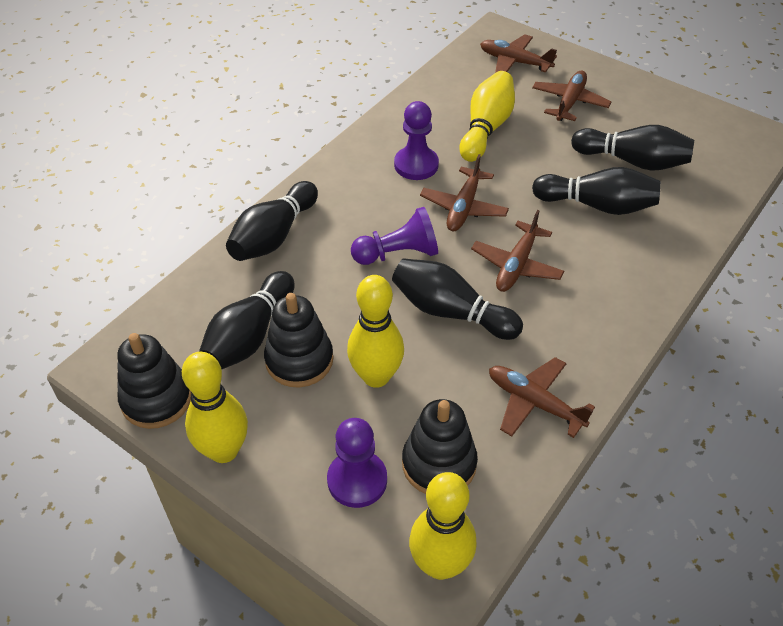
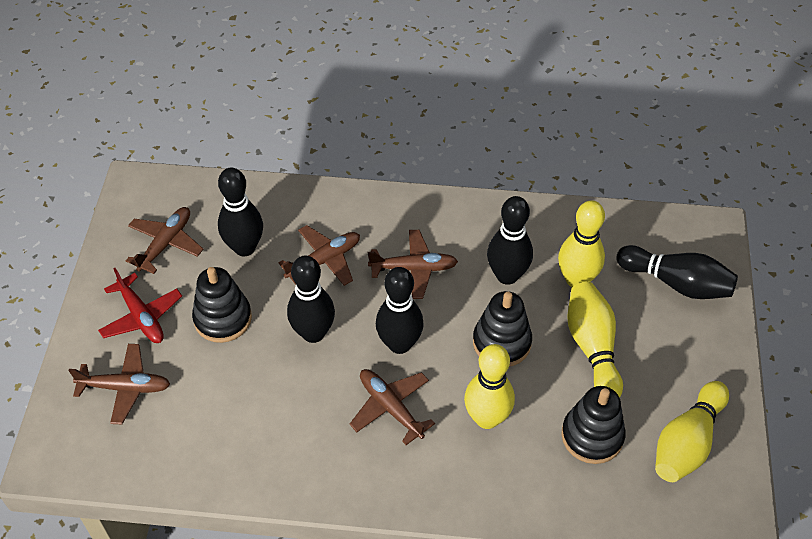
purple pawn: 3 -> 0
red plane: 0 -> 1

